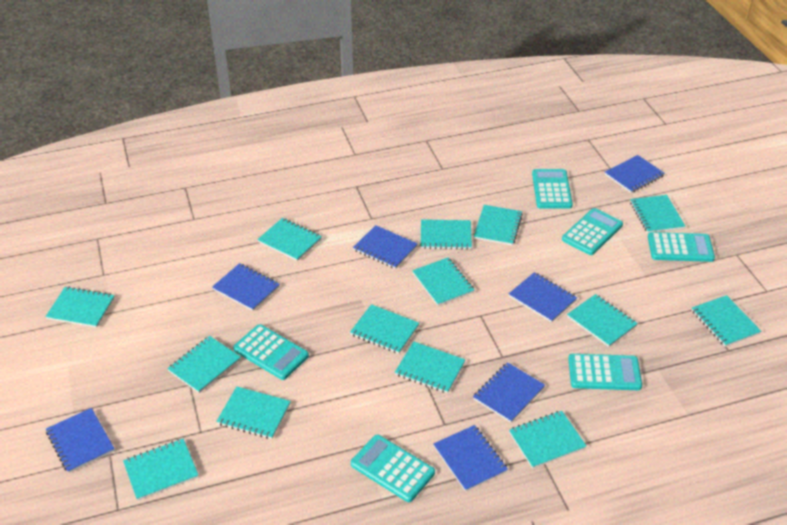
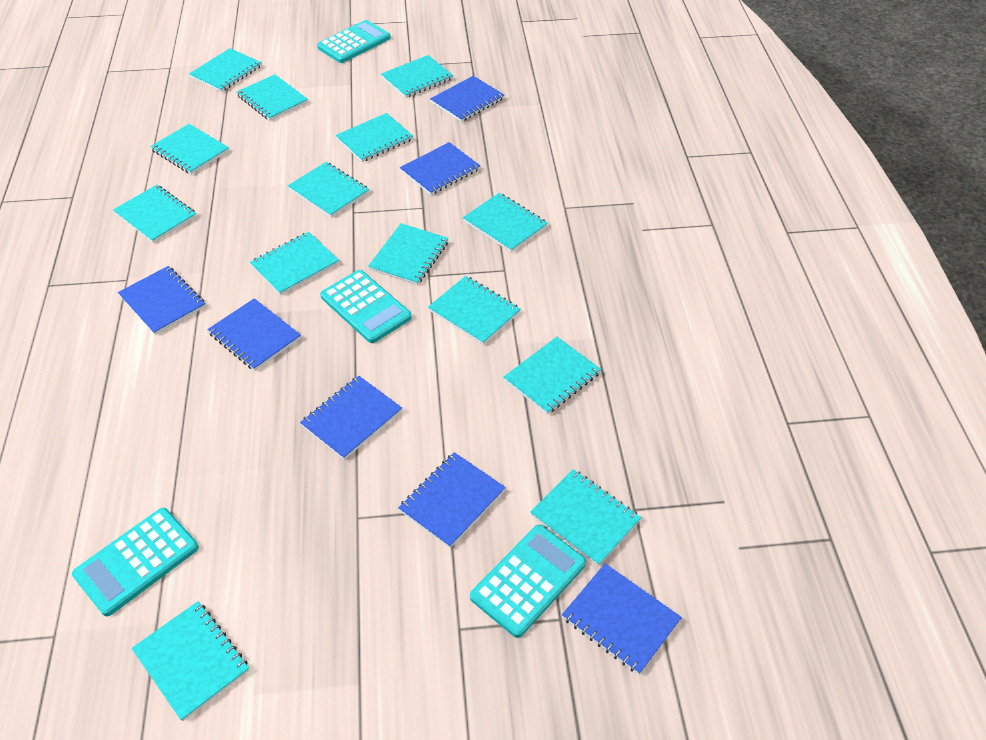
turquoise calculator: 6 -> 4

